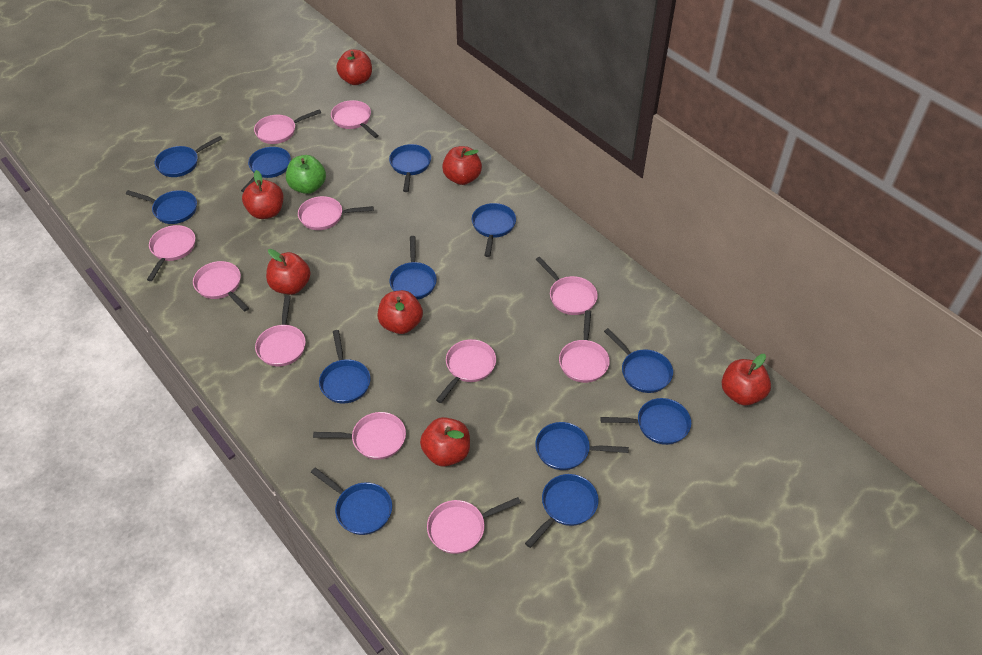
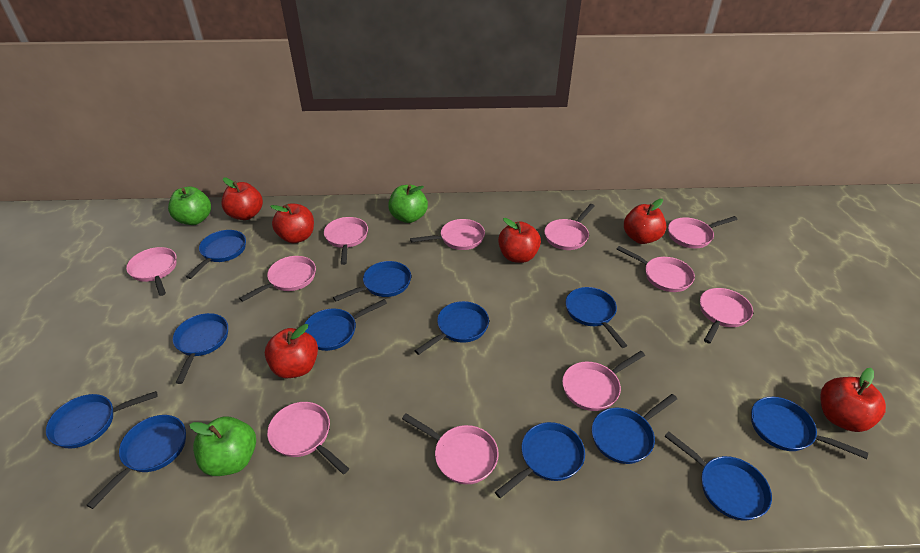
green apple: 1 -> 3
red apple: 7 -> 6

